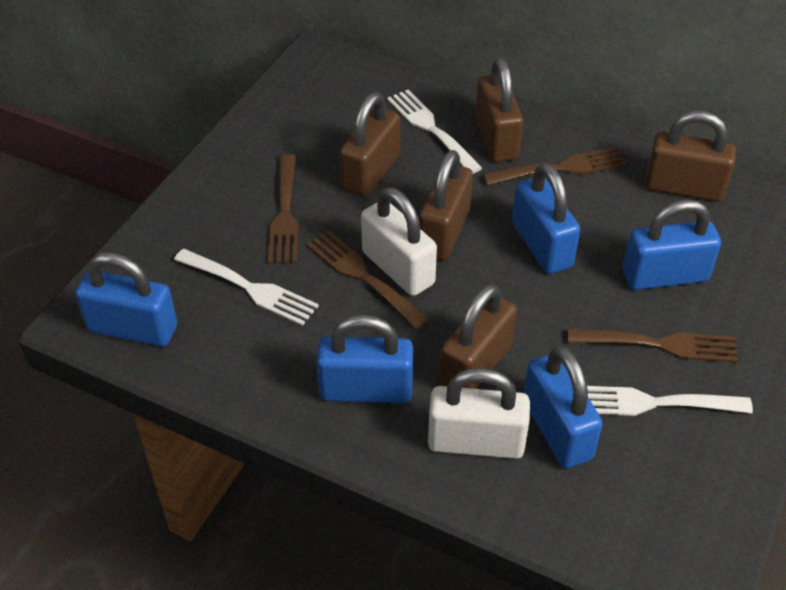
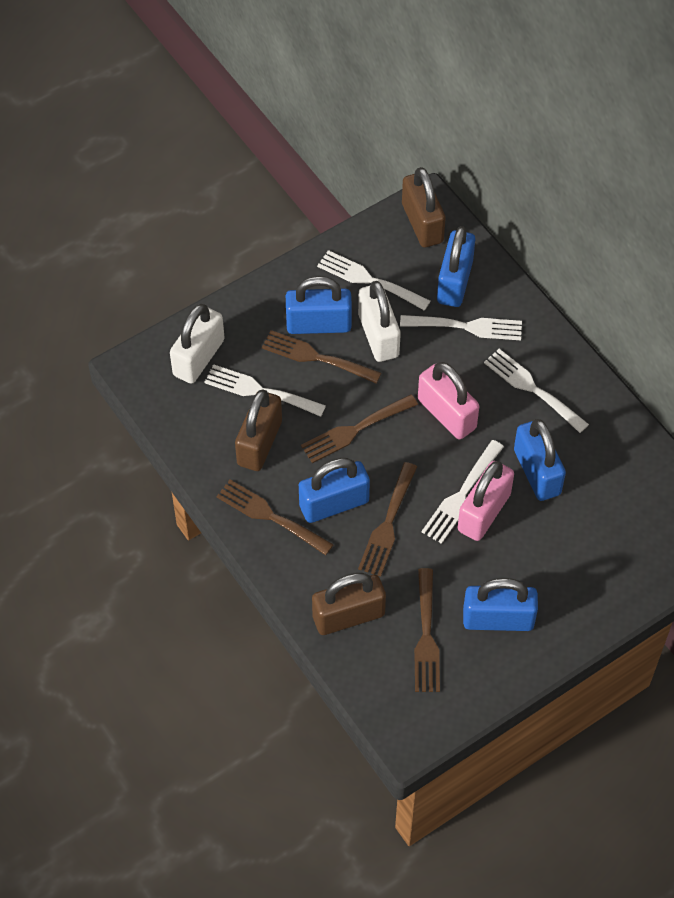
brown fork: 4 -> 5
brown padlock: 5 -> 3
pink padlock: 0 -> 2
white fork: 3 -> 5

